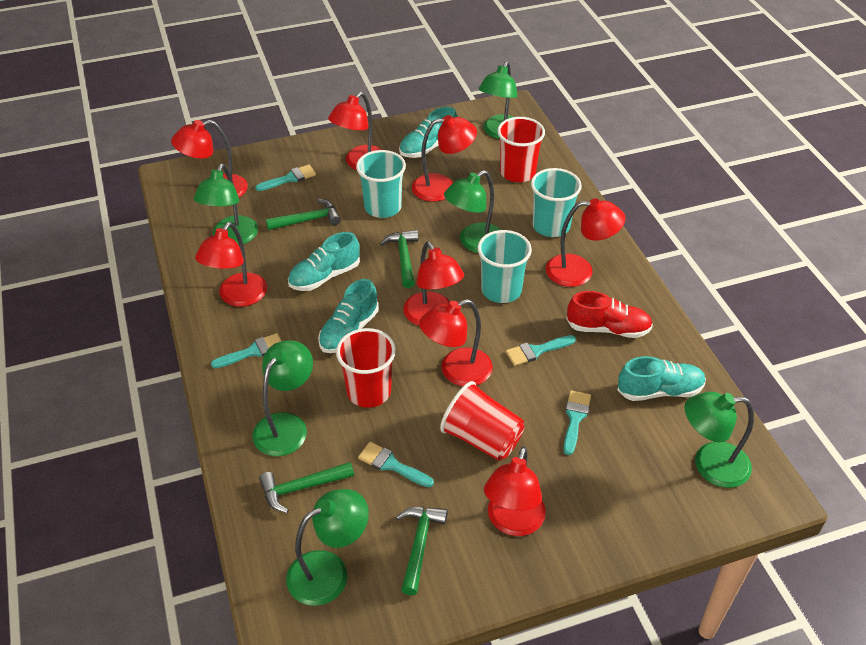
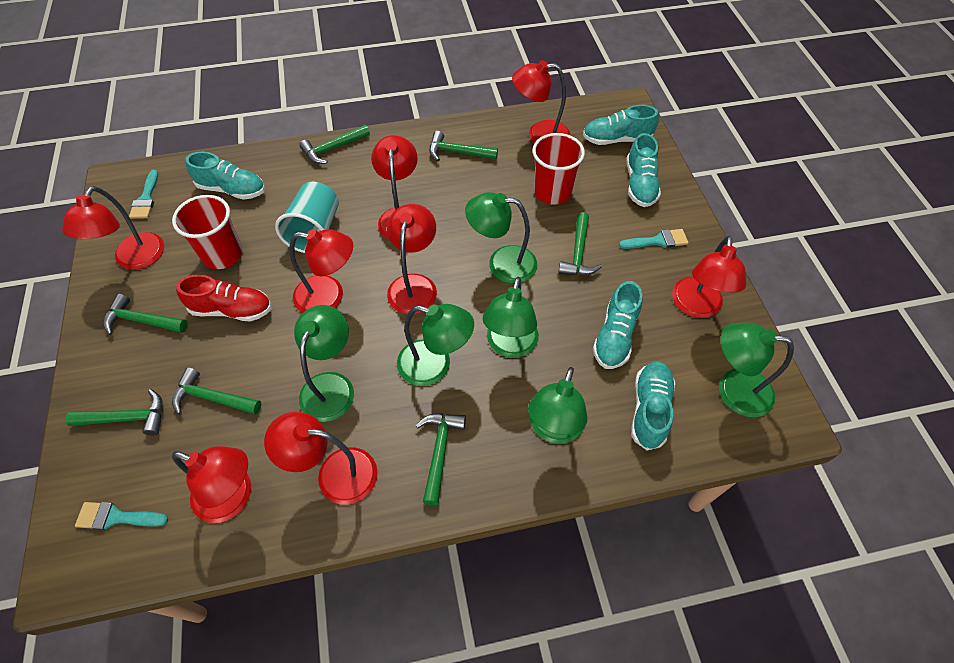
green hammer: 4 -> 7
red cup: 3 -> 2
turquoise brush: 5 -> 3
turquoise cup: 3 -> 1
turquoise shoe: 4 -> 5

